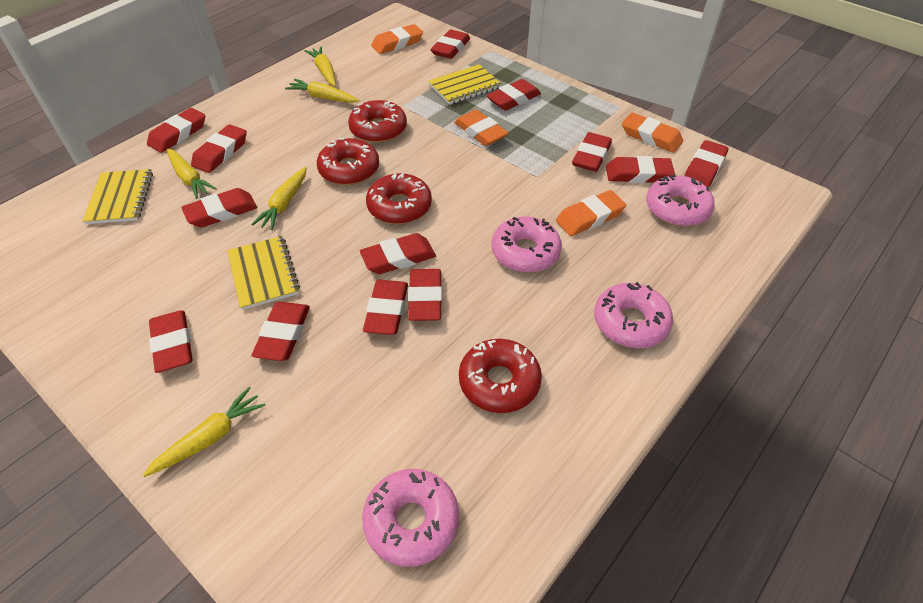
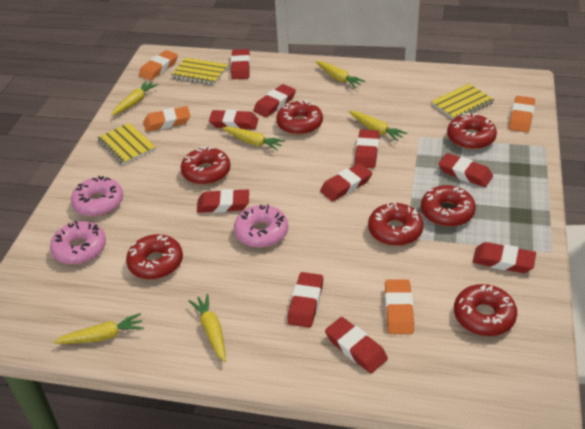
pink donut: 4 -> 3
red donut: 4 -> 7
red eraser: 13 -> 10
yellow carrot: 5 -> 6

